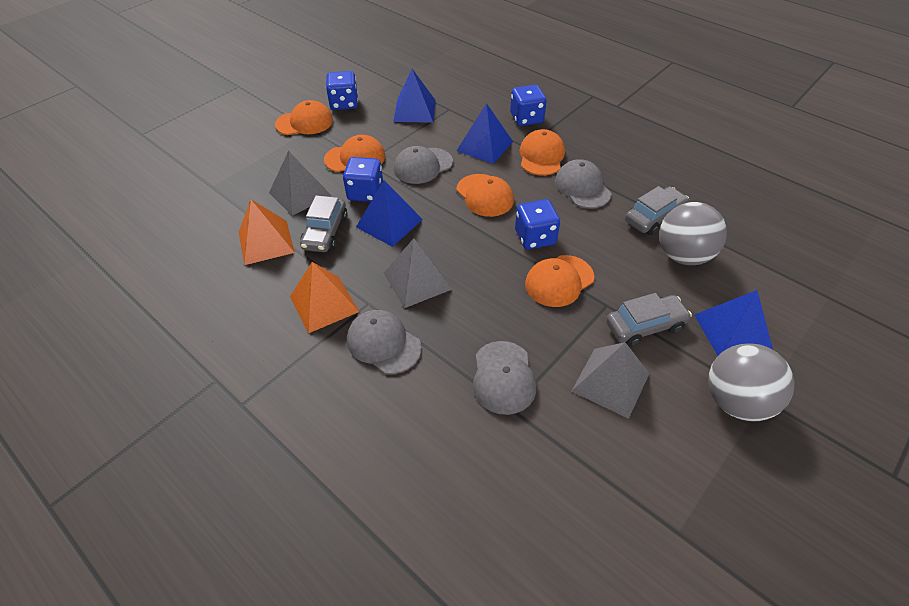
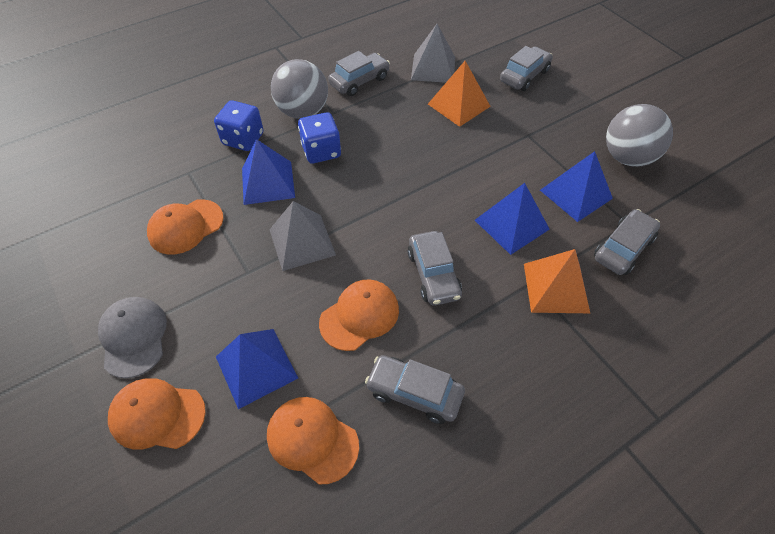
blue dice: 4 -> 2
grey cap: 4 -> 1
grey car: 3 -> 5
grey pyramid: 3 -> 2
orange cap: 5 -> 4

